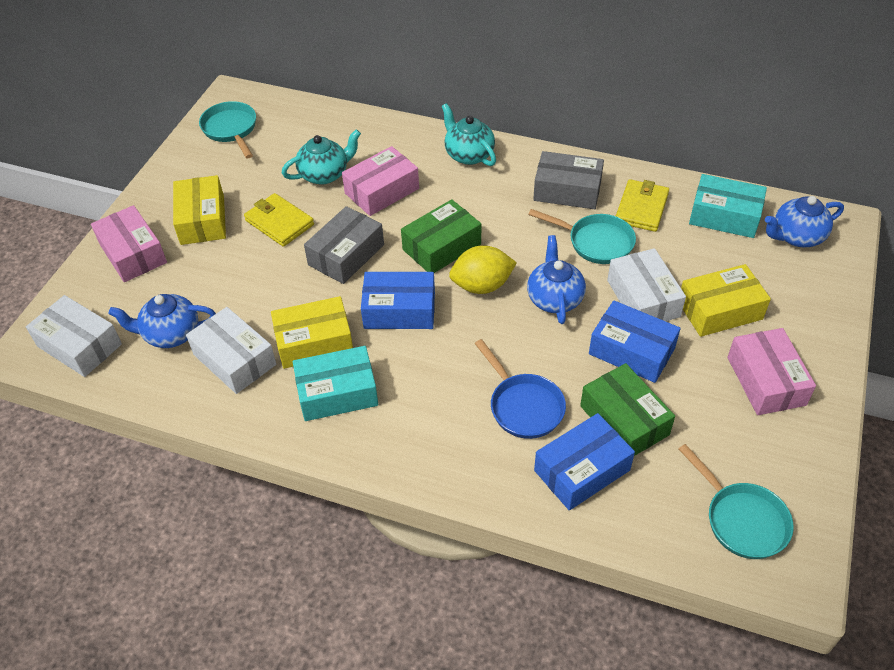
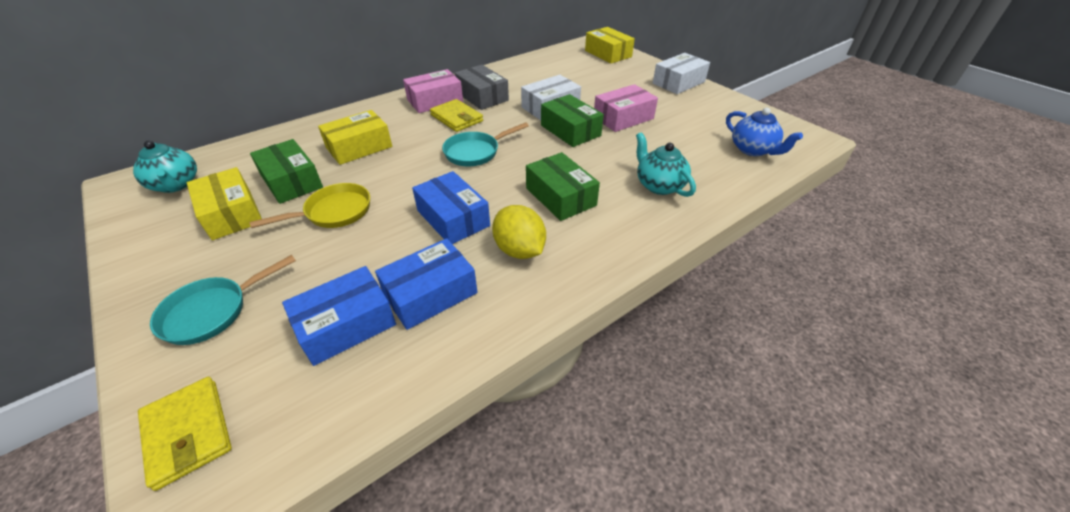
blue pan: 1 -> 0
blue teapot: 3 -> 1
green box: 2 -> 3
grey box: 2 -> 1
pink box: 3 -> 2
turquoise box: 2 -> 0
turquoise pan: 3 -> 2
white box: 3 -> 2
yellow pan: 0 -> 1

